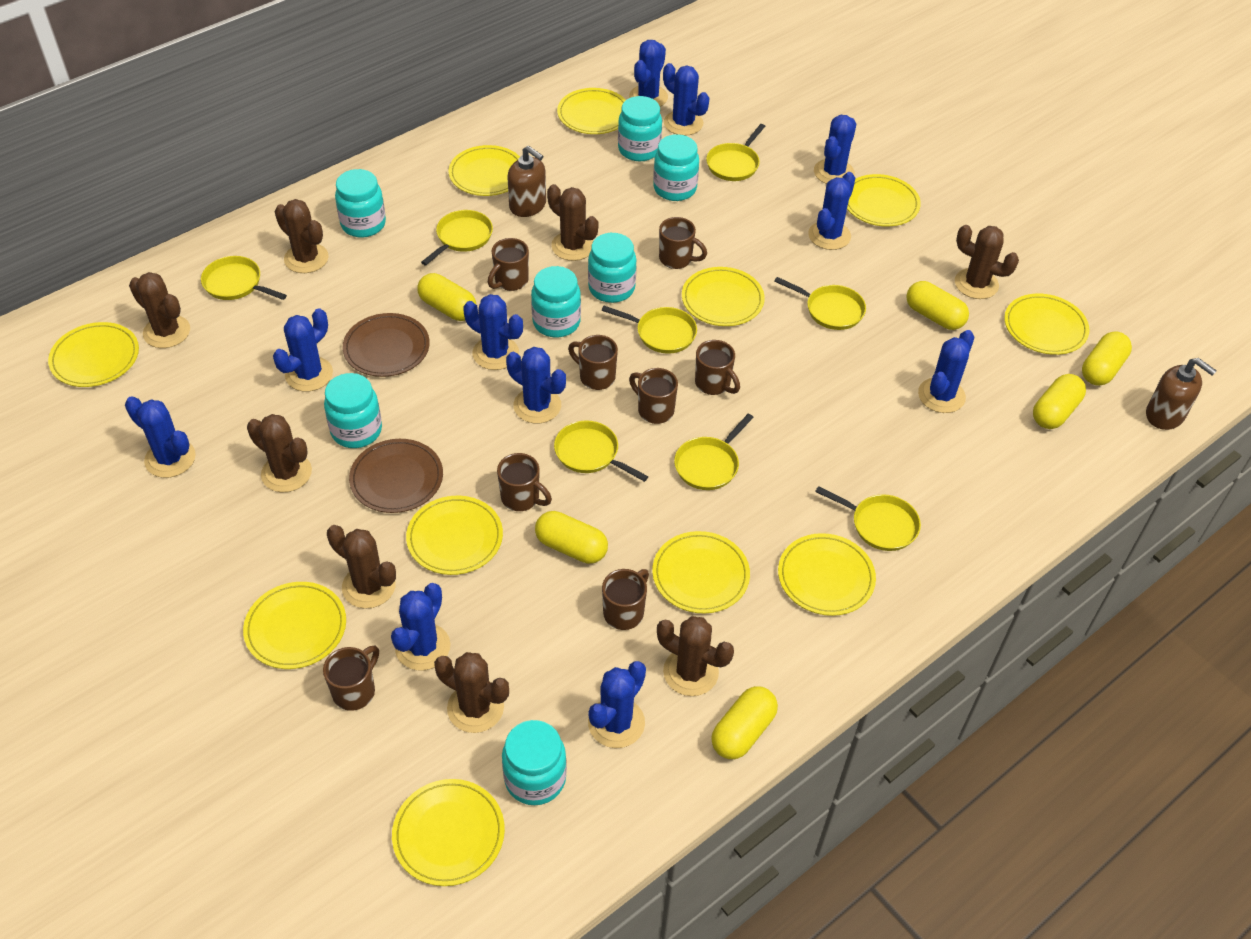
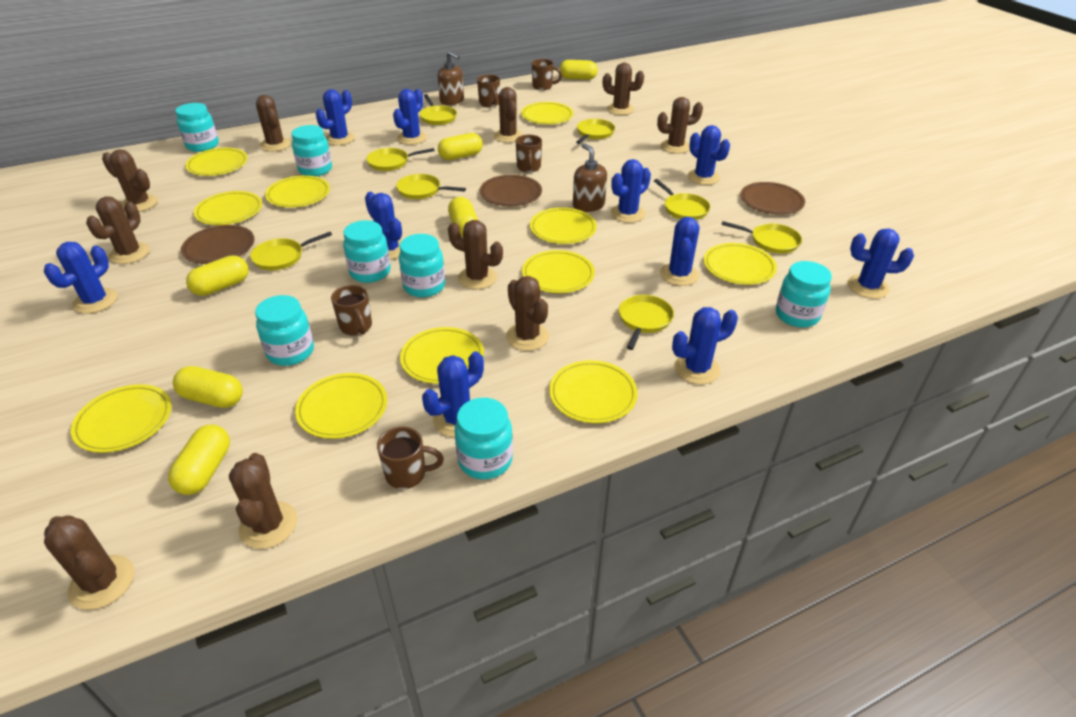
blue cactus: 11 -> 10
brown cactus: 8 -> 10
brown mug: 8 -> 5
brown plate: 2 -> 3

